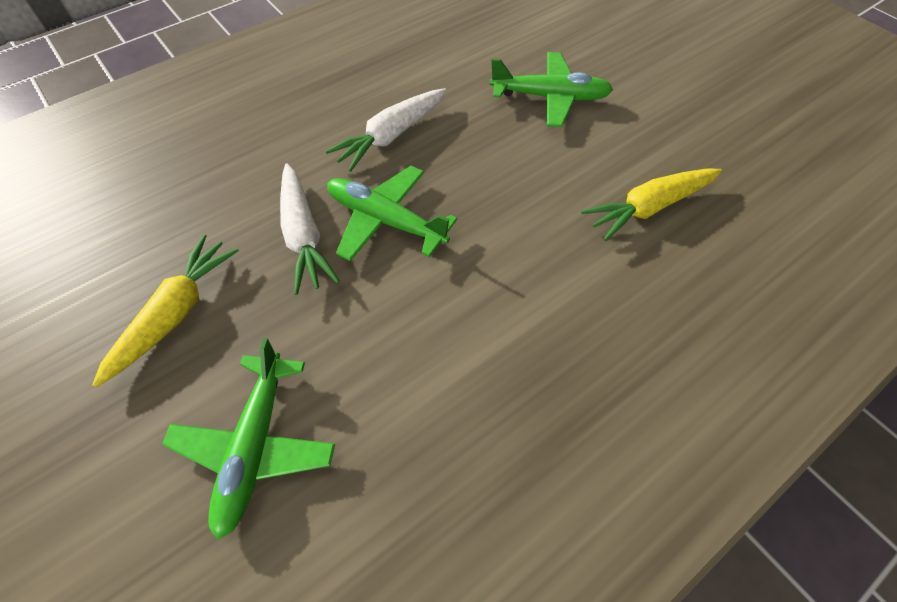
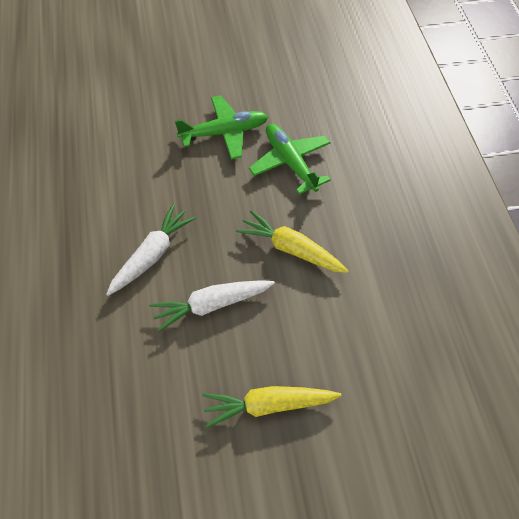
green plane: 3 -> 2

